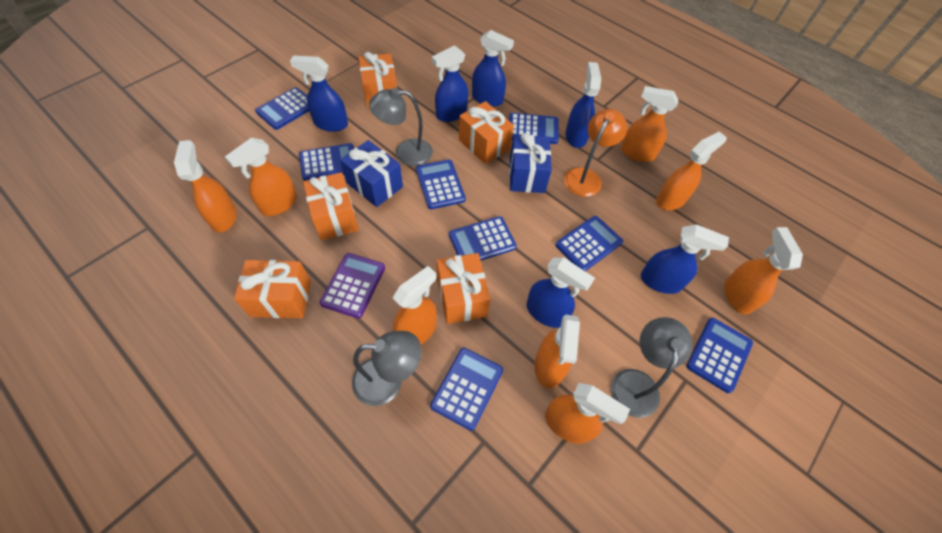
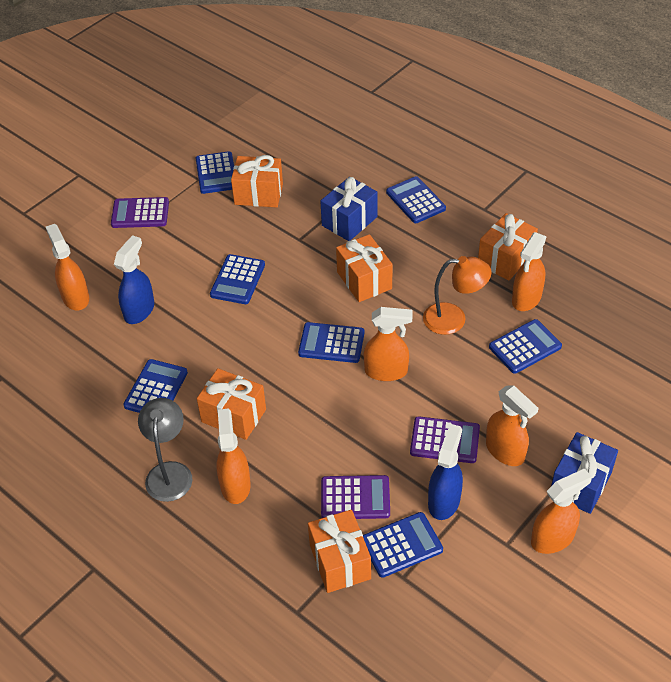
blue calculator: 8 -> 7
blue spray bottle: 6 -> 2
grey lamp: 3 -> 1
orange spray bottle: 8 -> 6
purple calculator: 1 -> 3

